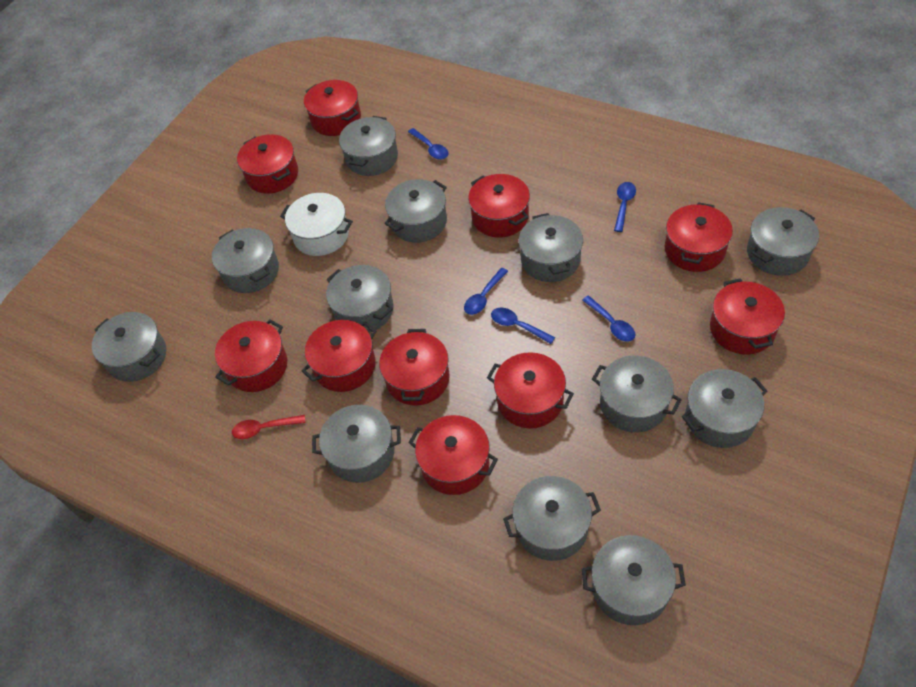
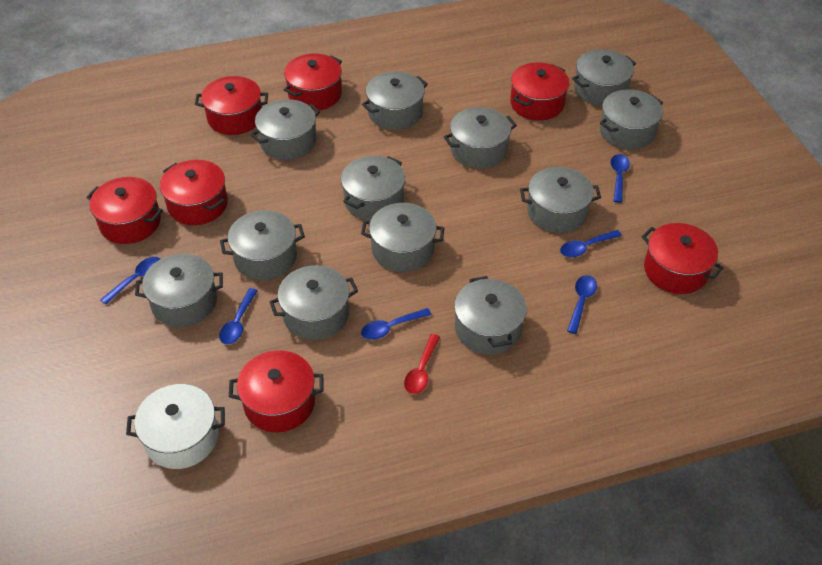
blue spoon: 5 -> 6
red pot: 10 -> 7

